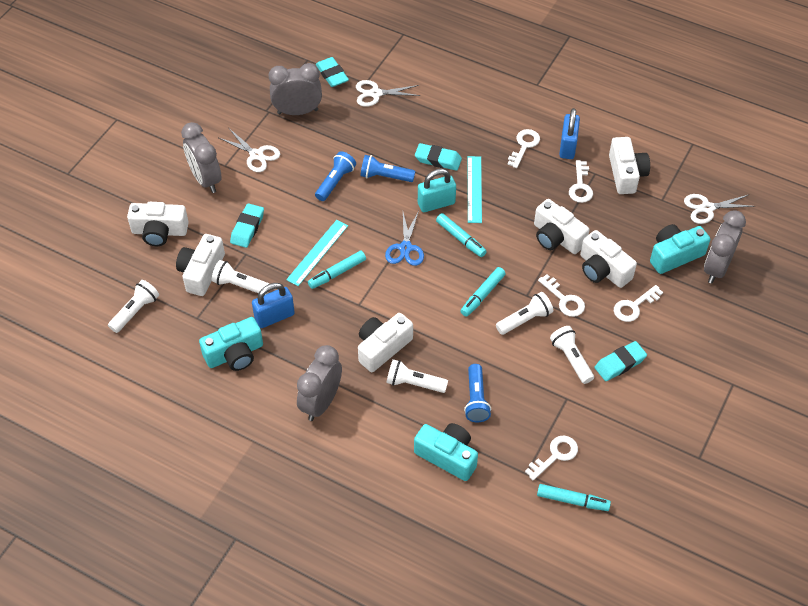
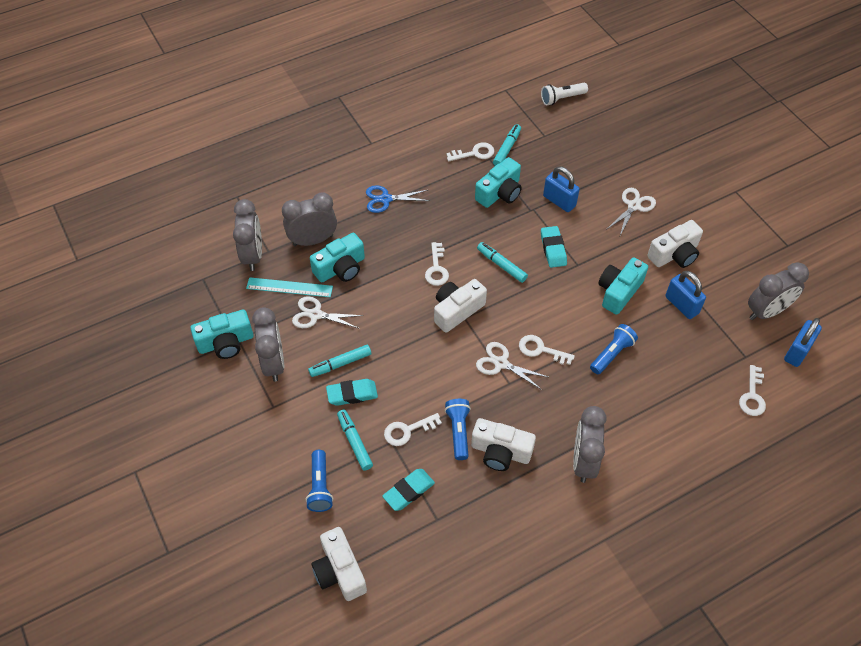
blue padlock: 2 -> 3
grey clock: 4 -> 5
turquoise camera: 3 -> 4
turquoise eraser: 4 -> 3
turquoise padlock: 1 -> 0
turquoise ruler: 2 -> 1
white camera: 6 -> 4
white flashlight: 5 -> 1

